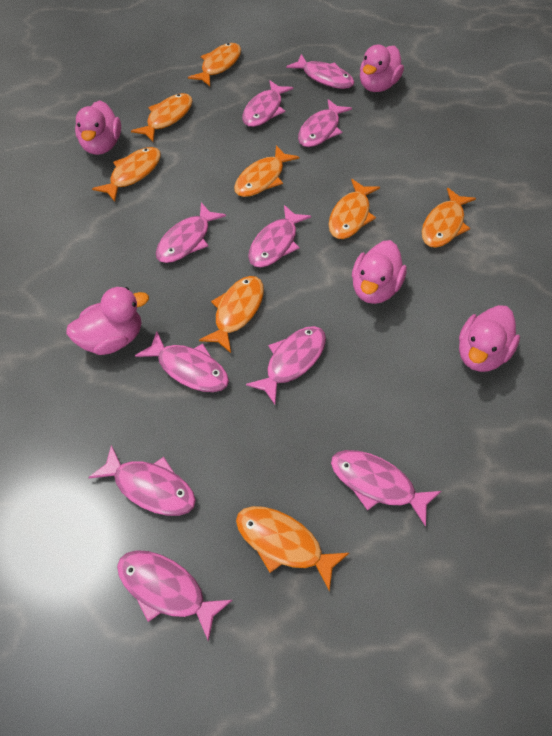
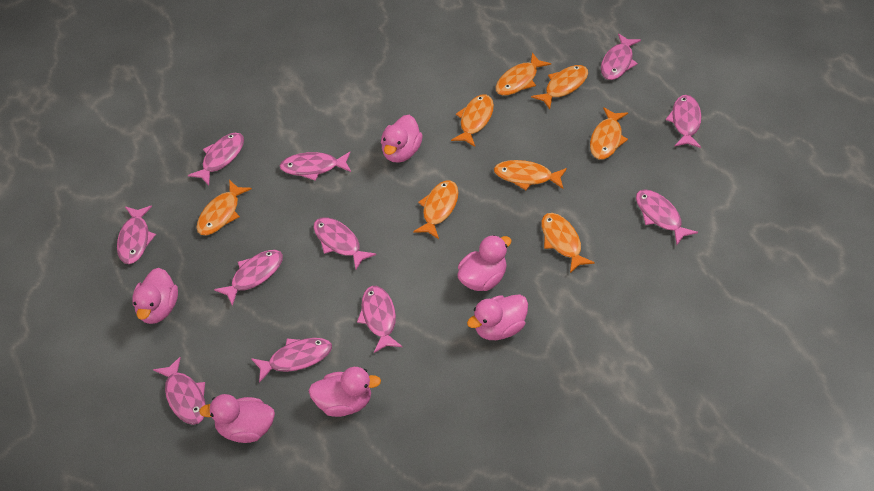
pink duck: 5 -> 6
pink fish: 10 -> 11

